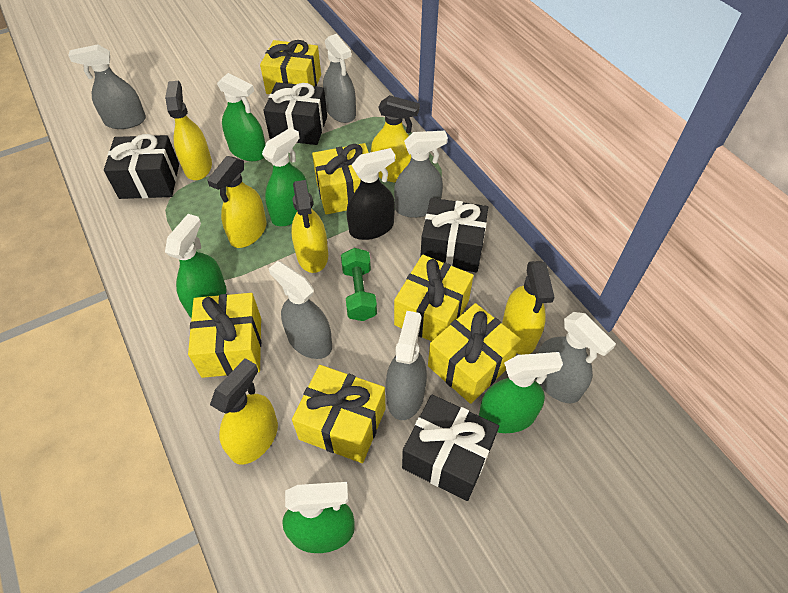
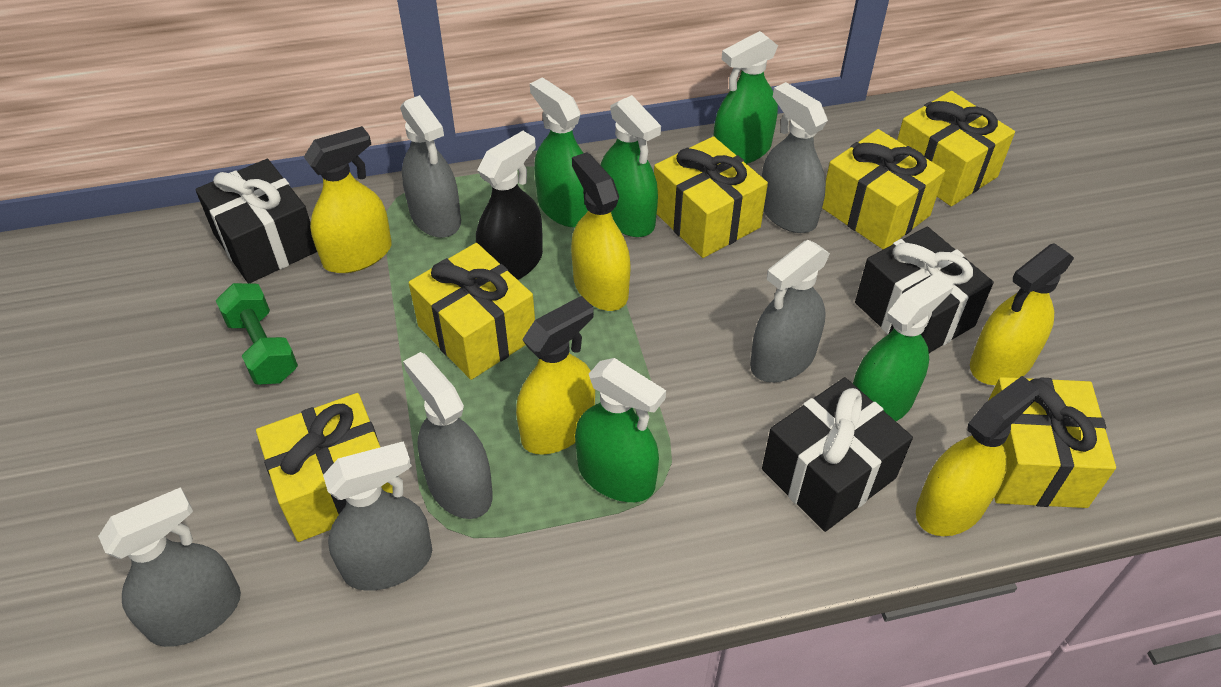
black gift: 4 -> 3
yellow spray bottle: 6 -> 5

